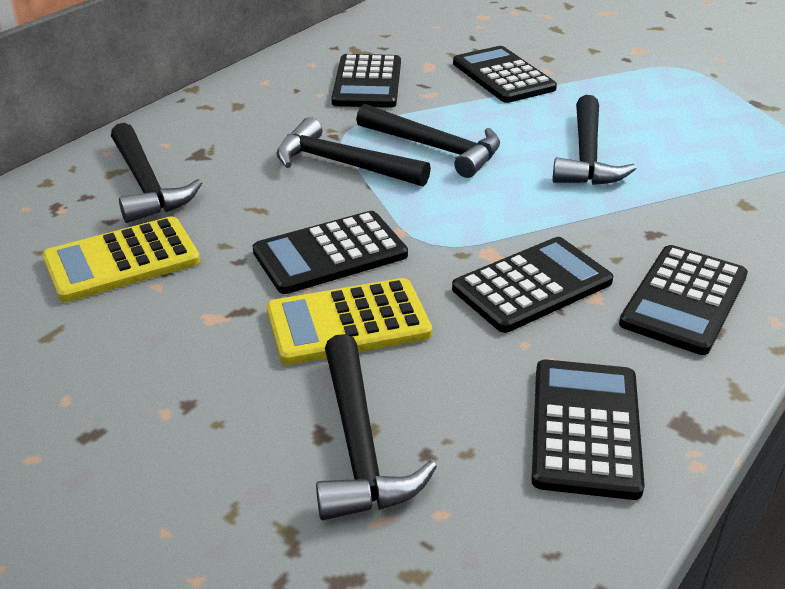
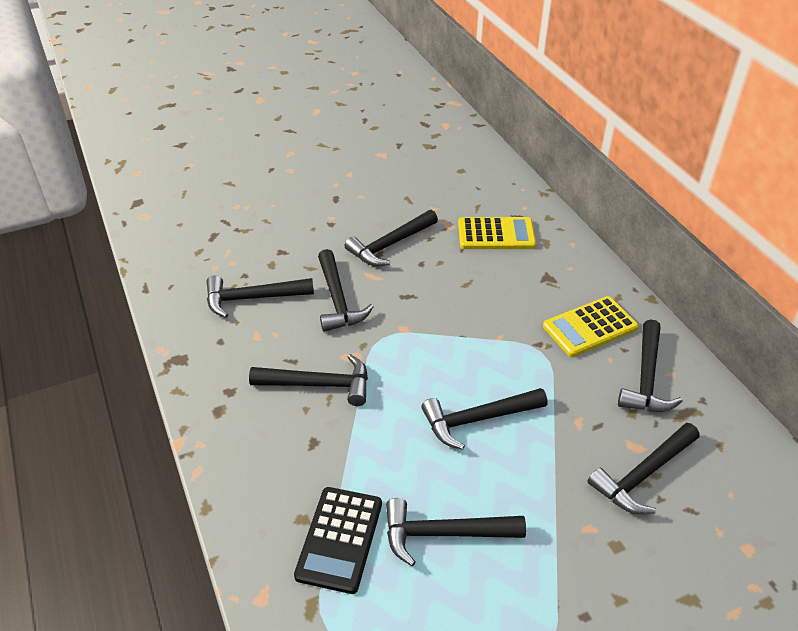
black calculator: 6 -> 1
black hammer: 5 -> 8

